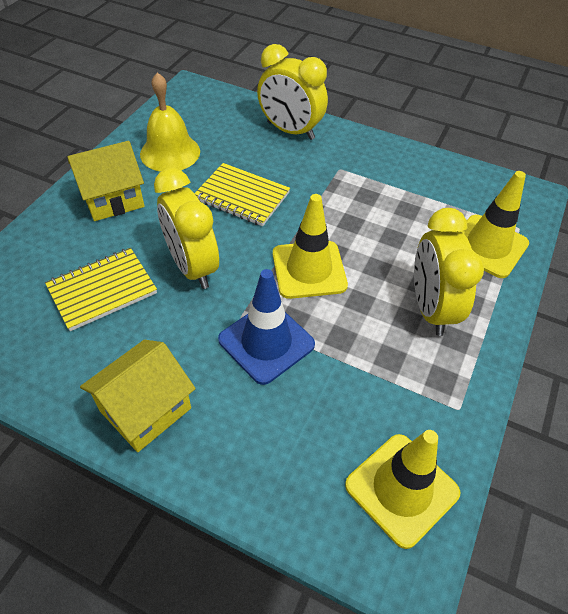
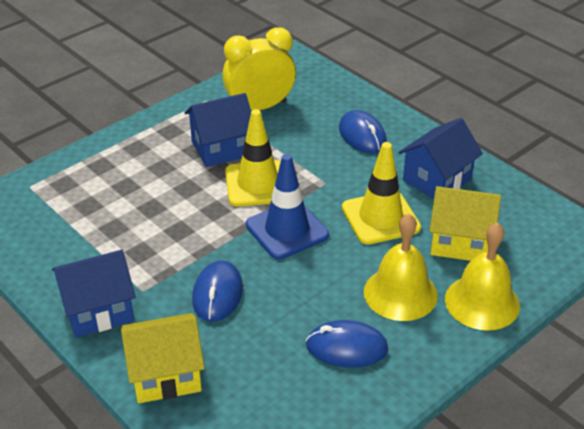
blue house: 0 -> 3
blue mouse: 0 -> 3
yellow bell: 1 -> 2
yellow clock: 3 -> 1
yellow notebook: 2 -> 0
yellow traffic cone: 3 -> 2

